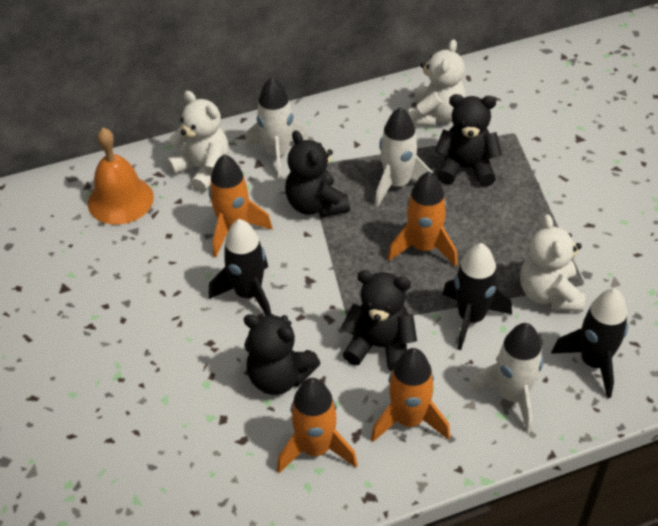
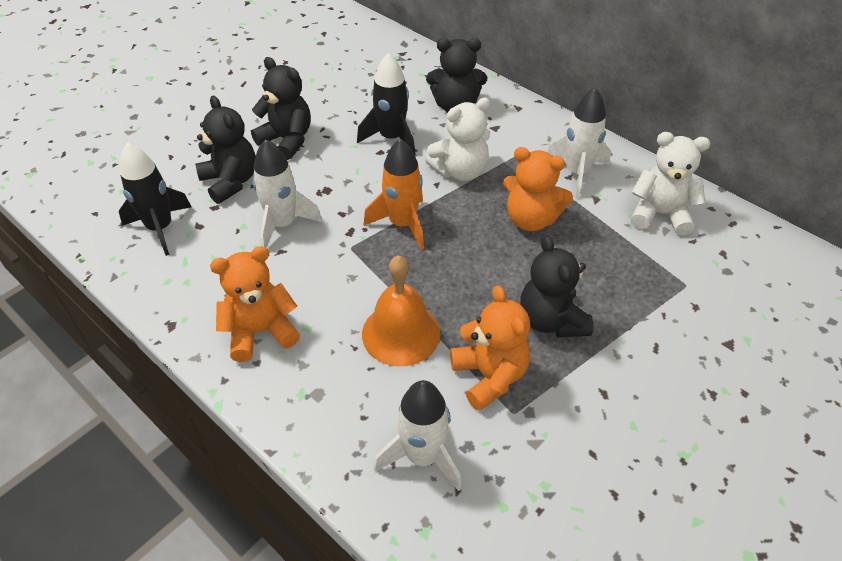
black rocket: 3 -> 2
orange rocket: 4 -> 1
orange teddy bear: 0 -> 3
white teddy bear: 3 -> 2

